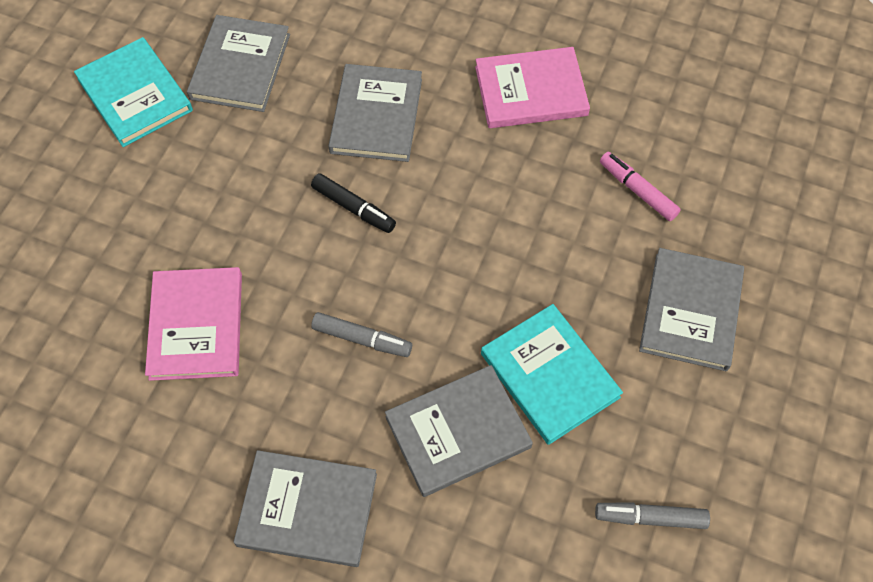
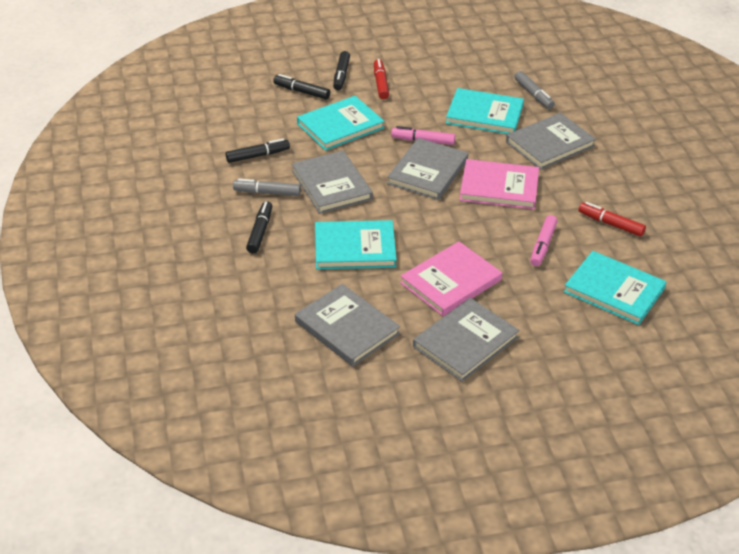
black marker: 1 -> 4
pink marker: 1 -> 2
red marker: 0 -> 2
turquoise book: 2 -> 4

